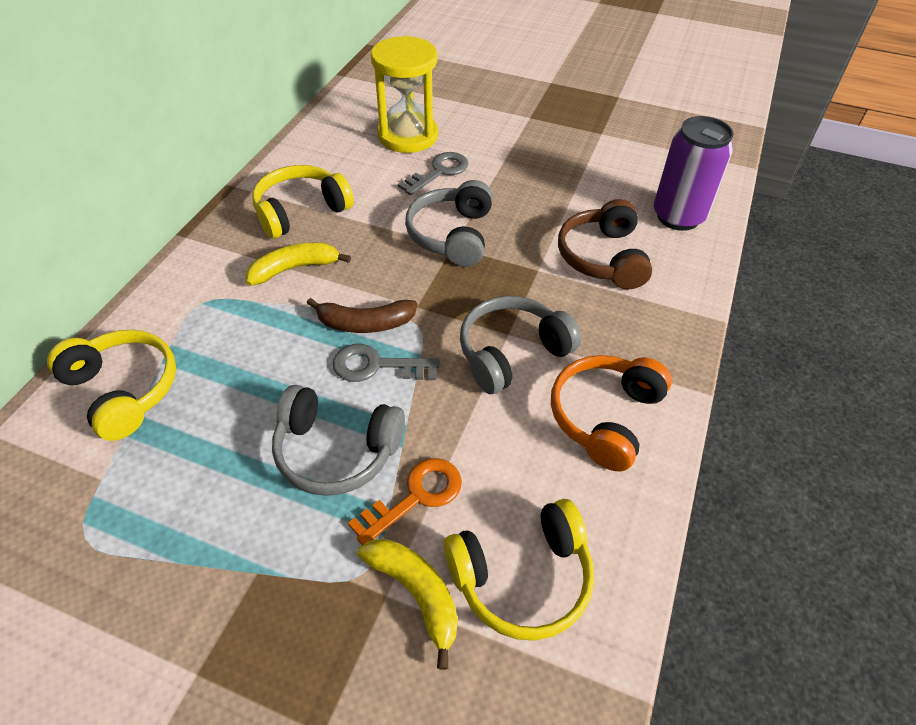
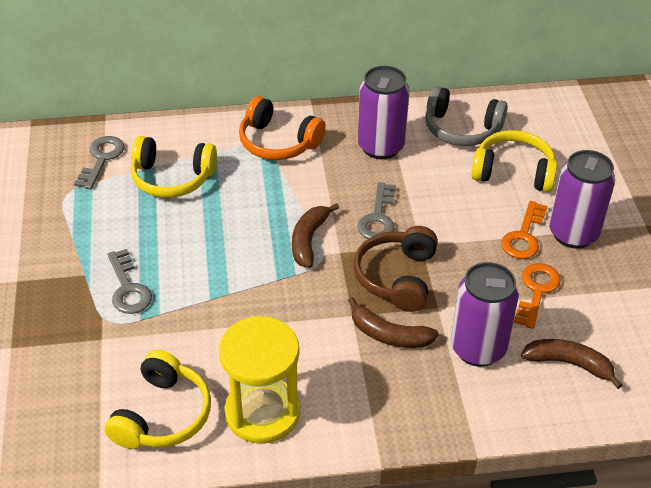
brown banana: 1 -> 3
grey headphones: 3 -> 1
grey key: 2 -> 3
orange key: 1 -> 2
purple can: 1 -> 3
yellow banana: 2 -> 0

